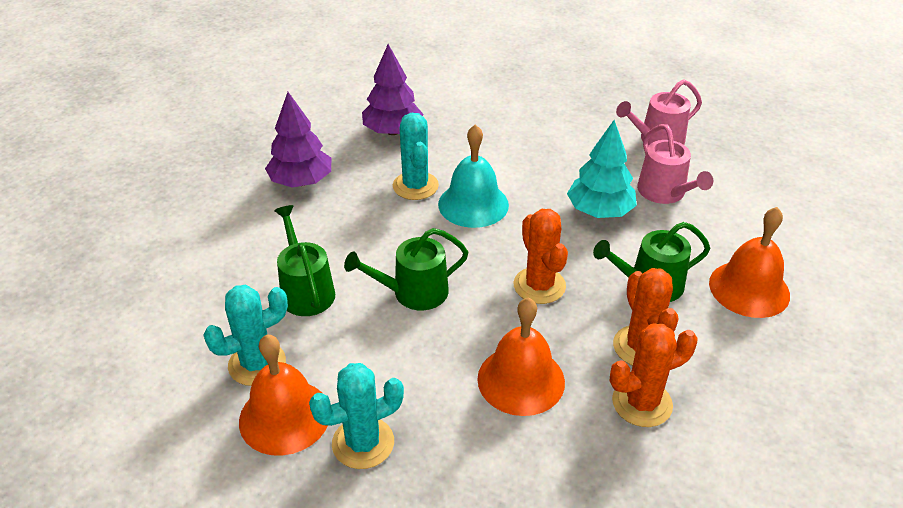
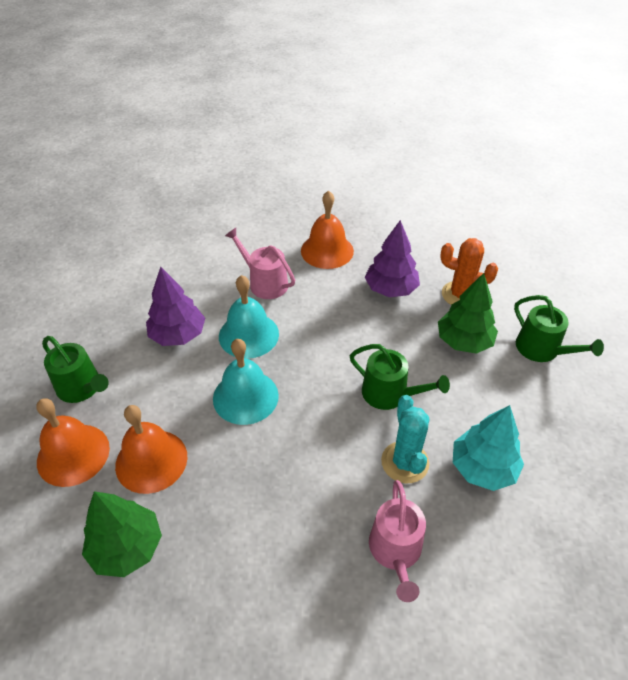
green tree: 0 -> 2
orange cactus: 3 -> 1
turquoise bell: 1 -> 2
turquoise cactus: 3 -> 1

